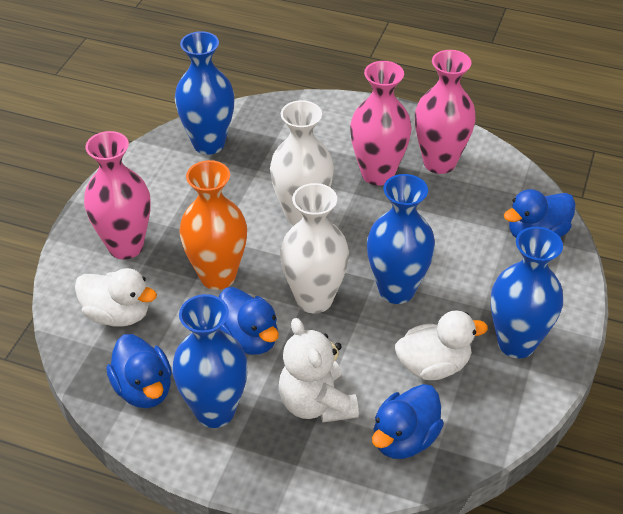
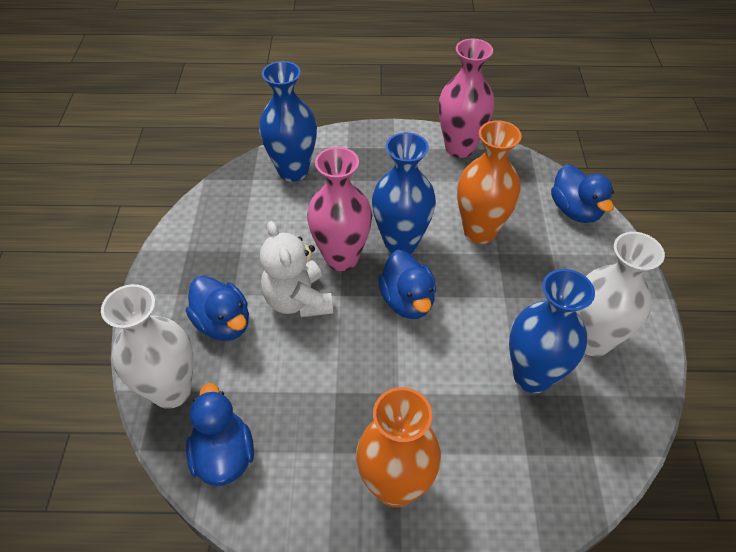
blue vase: 4 -> 3
orange vase: 1 -> 2
pink vase: 3 -> 2
white duck: 2 -> 0

